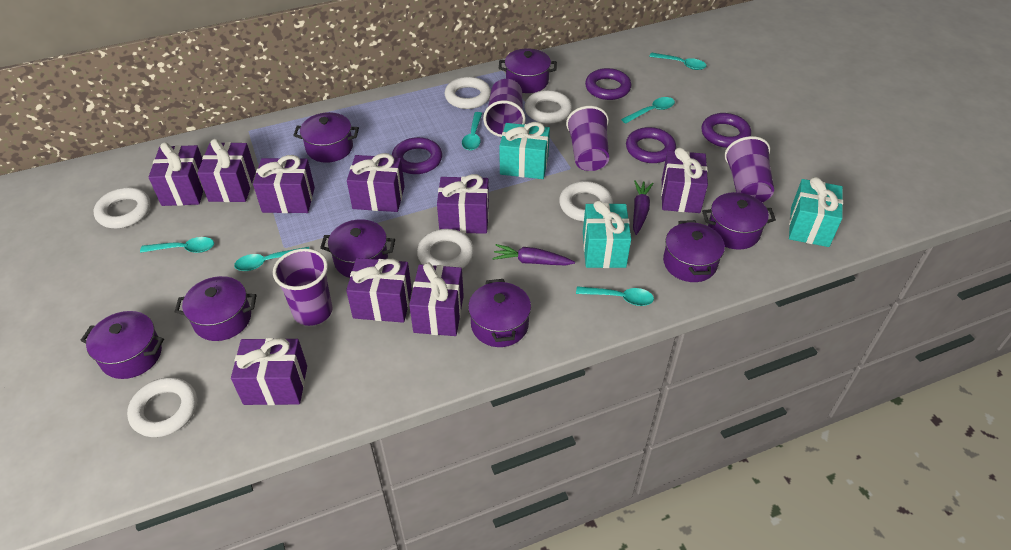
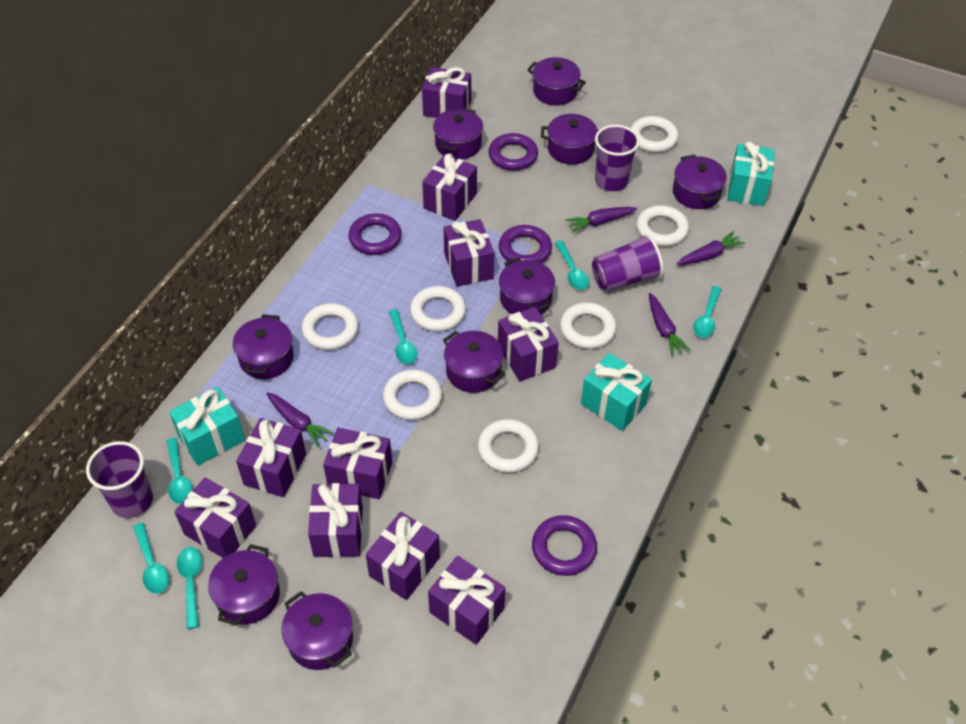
purple carrot: 2 -> 4
purple cup: 4 -> 3
purple gift: 9 -> 10
purple pot: 8 -> 9
white ring: 6 -> 7

